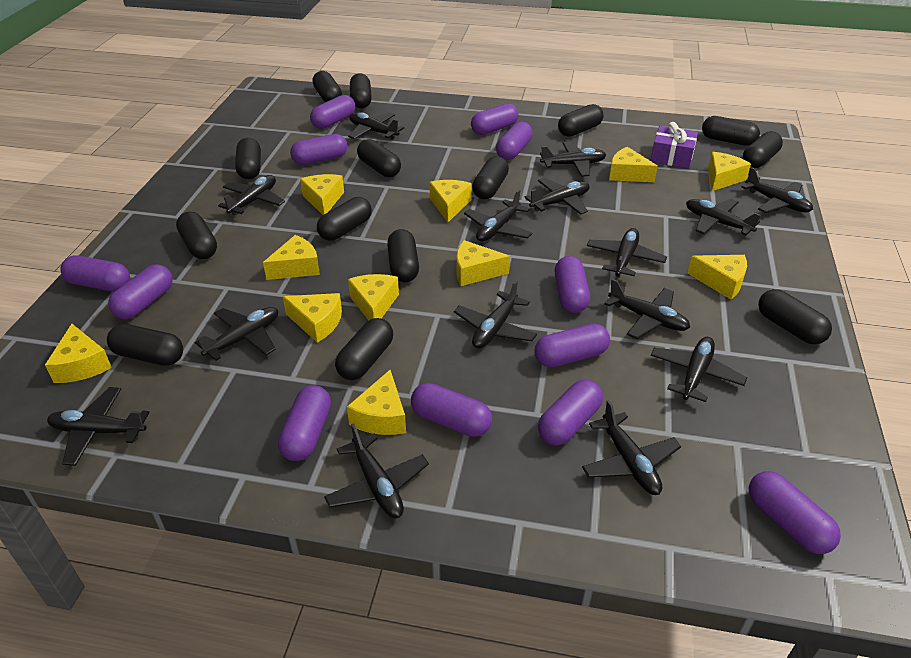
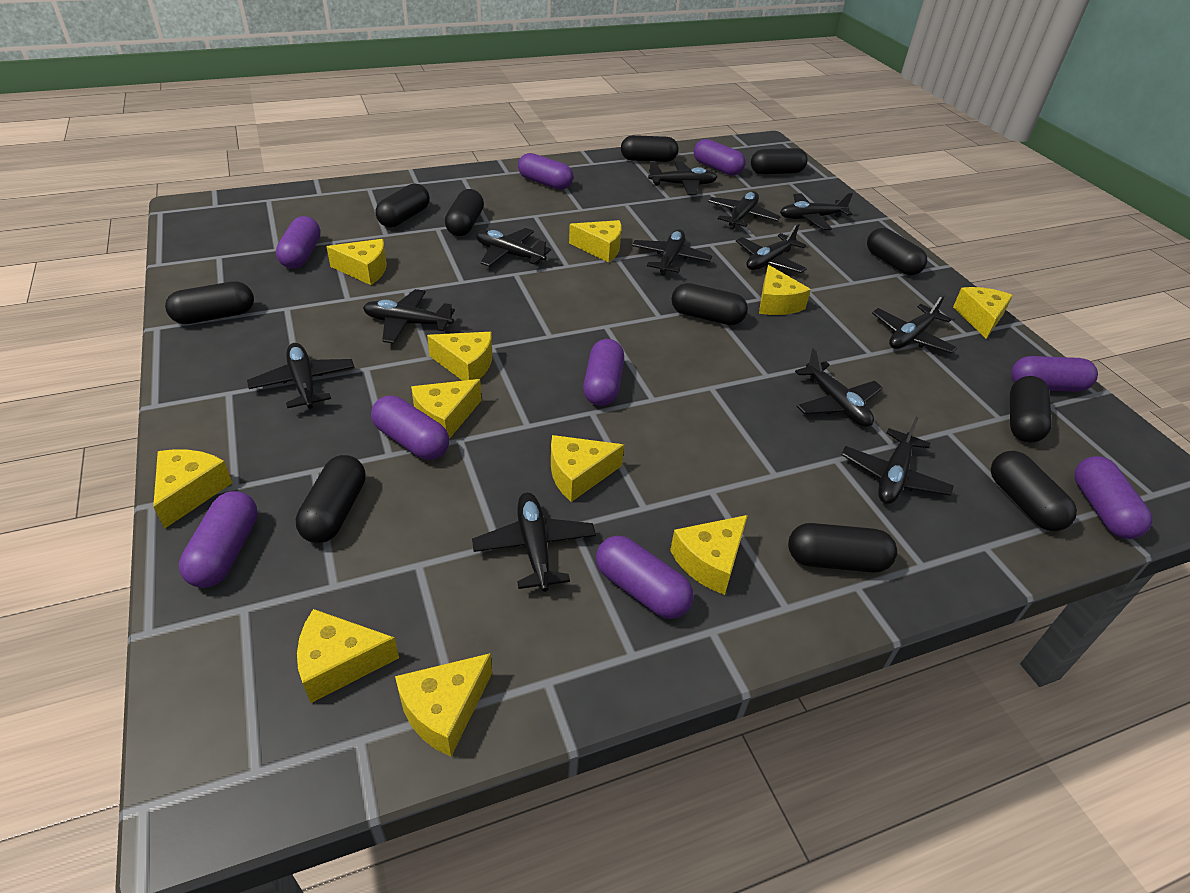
black capsule: 14 -> 11
black plane: 15 -> 12
purple capsule: 12 -> 9
purple gift: 1 -> 0

